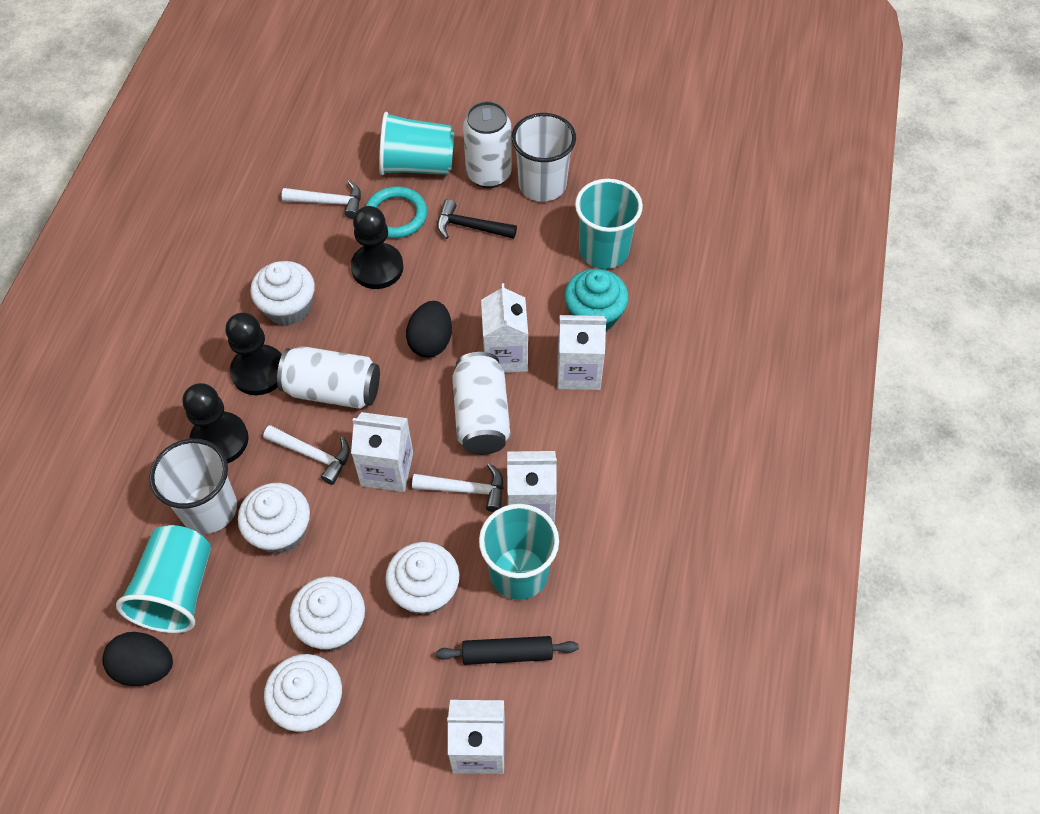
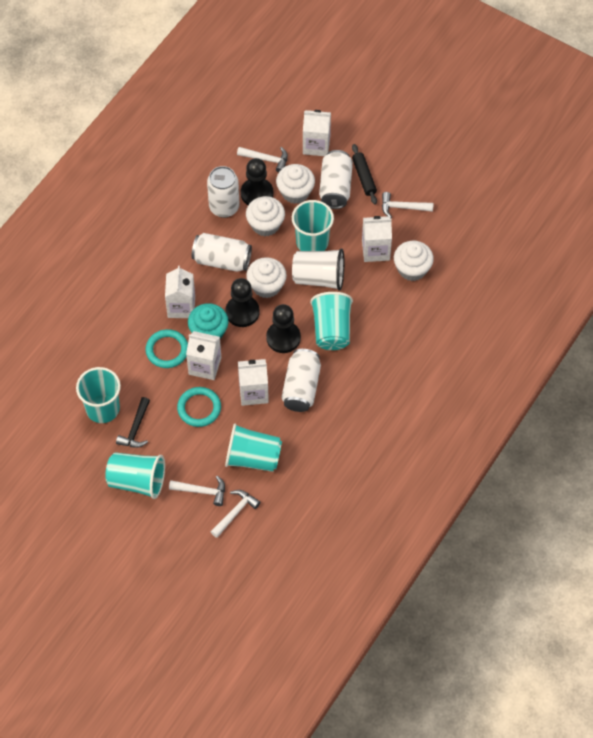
black egg: 2 -> 0
turquoise cup: 4 -> 5
turquoise ring: 1 -> 2
white can: 3 -> 4
white cup: 2 -> 1
white cupcake: 5 -> 4
white hammer: 3 -> 4

